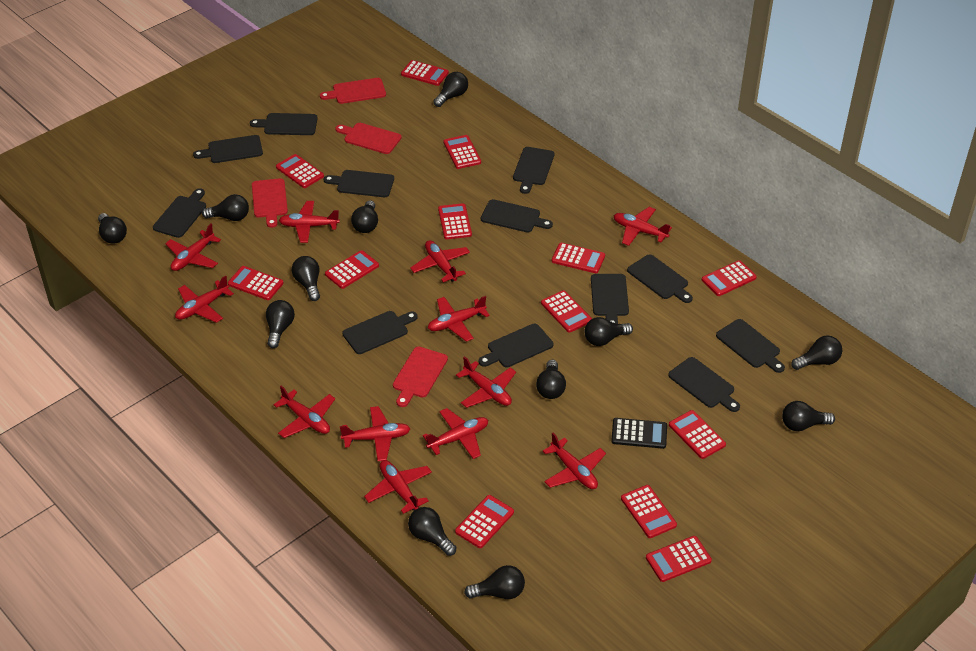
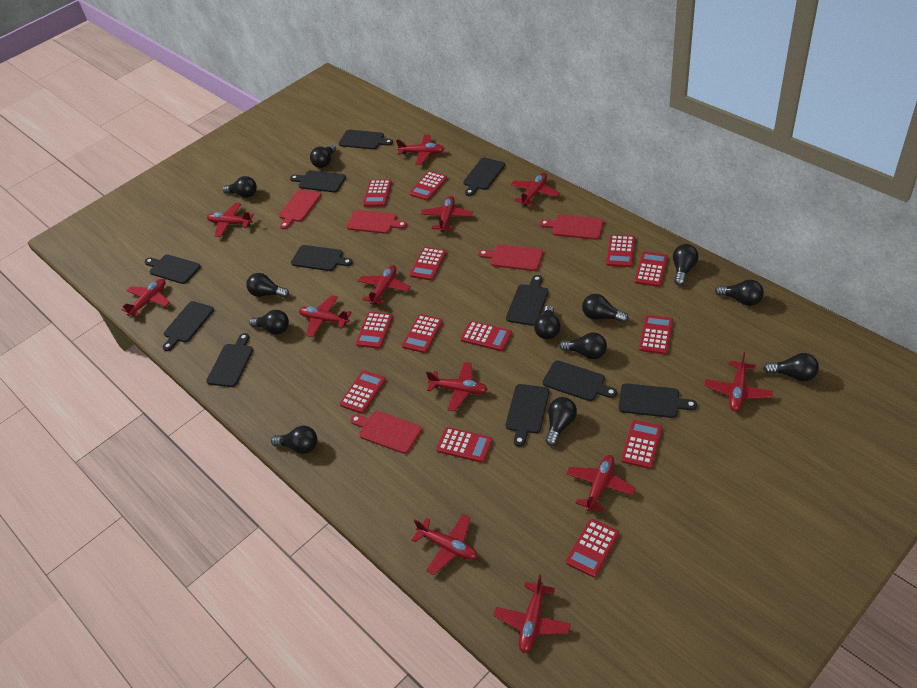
black calculator: 1 -> 0
black cutting board: 12 -> 11
red cutting board: 4 -> 5

